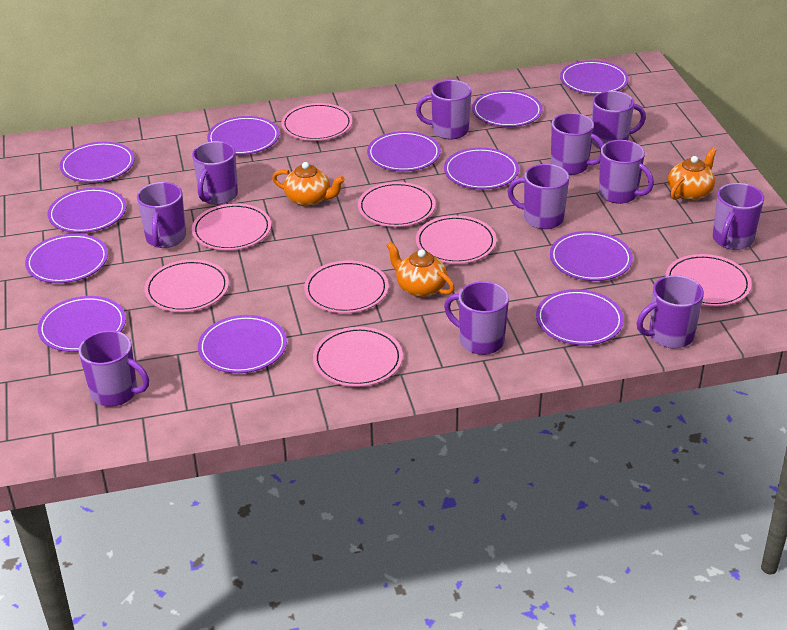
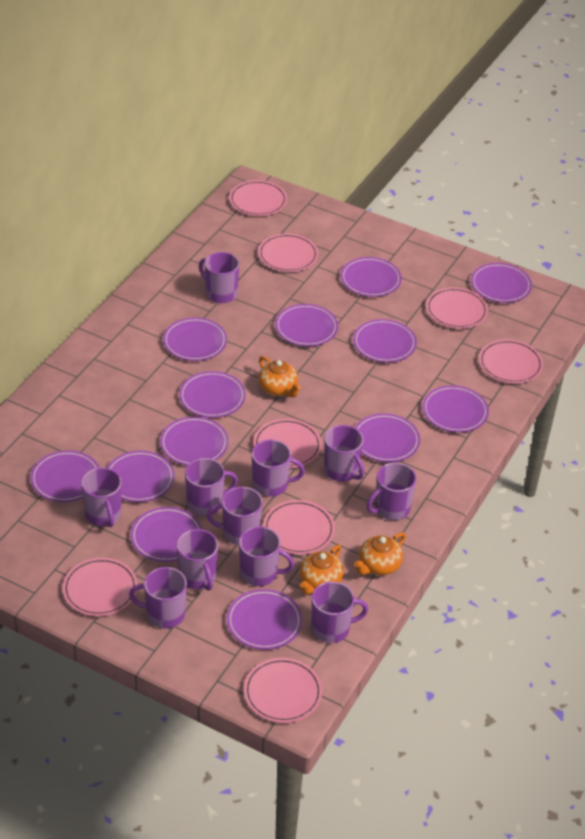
purple plate: 12 -> 13

